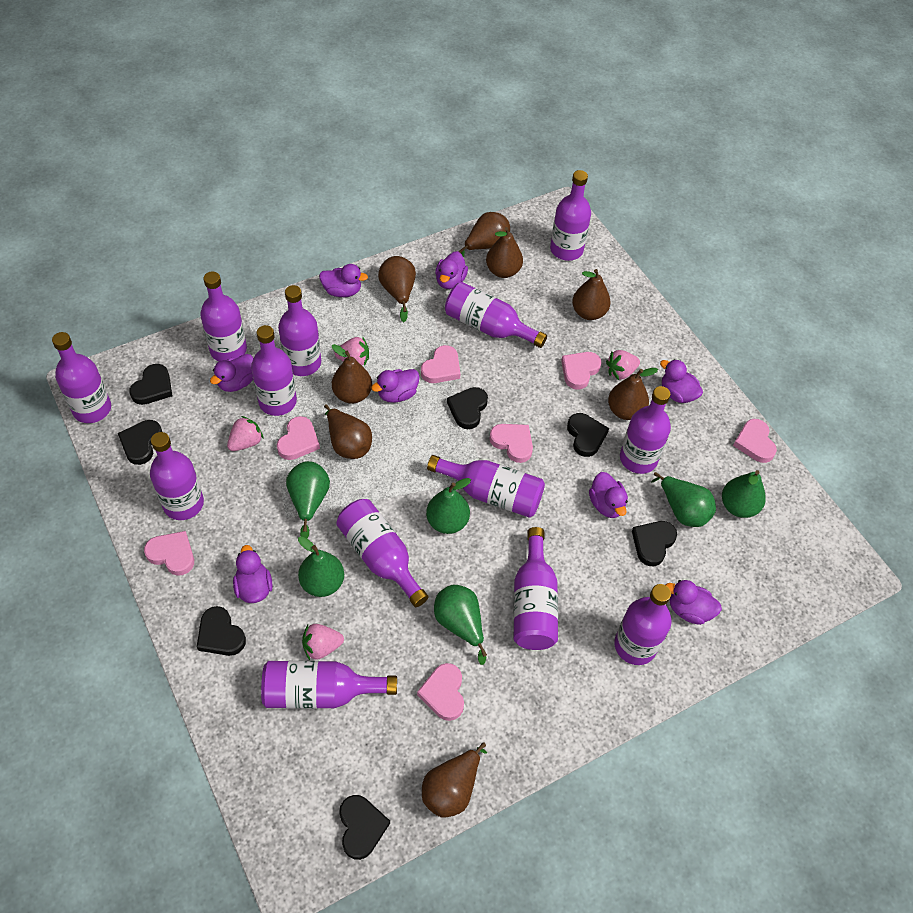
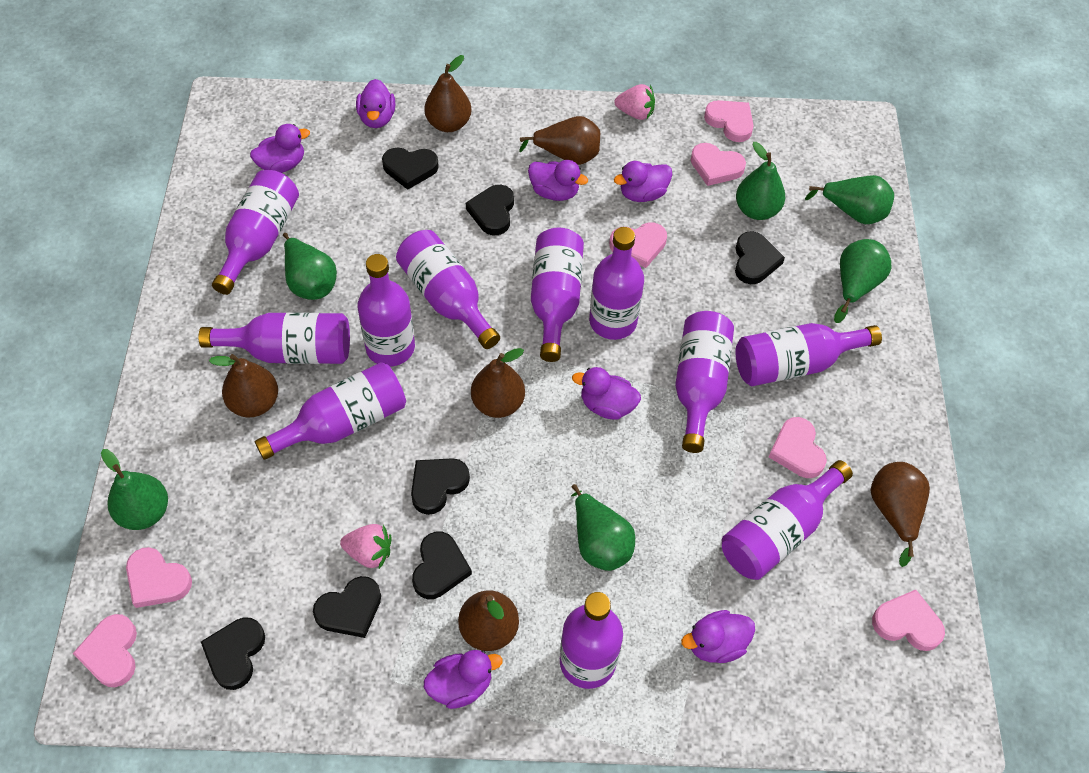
brown pear: 8 -> 6
pink strawberry: 4 -> 2
purple bottle: 13 -> 11
purple duck: 8 -> 7

